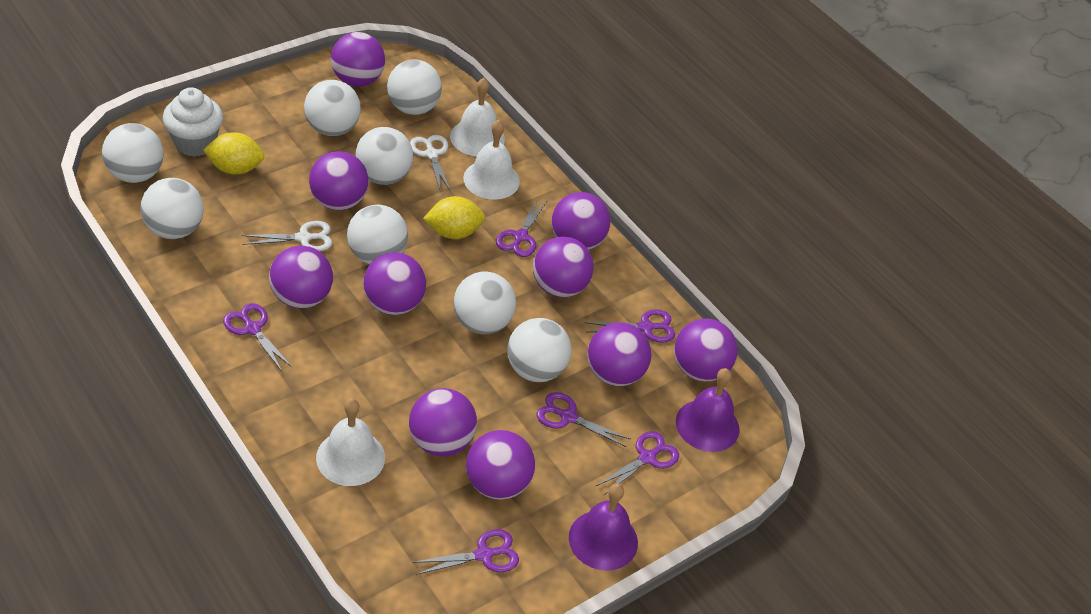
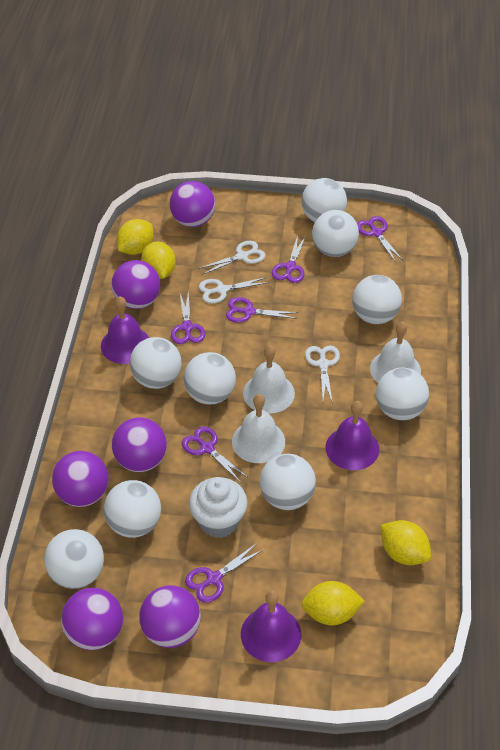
purple ball: 10 -> 6
purple bell: 2 -> 3
white ball: 8 -> 9
white scissors: 2 -> 3
yellow lemon: 2 -> 4

